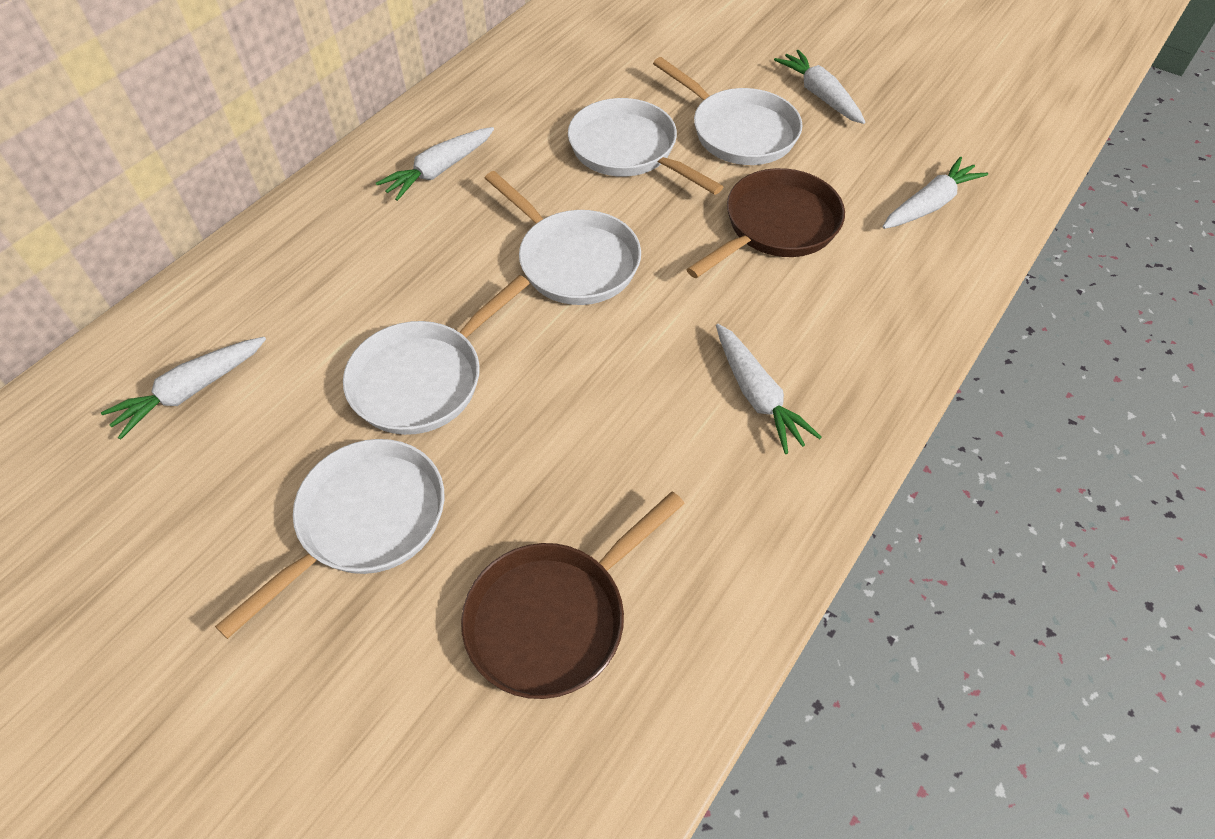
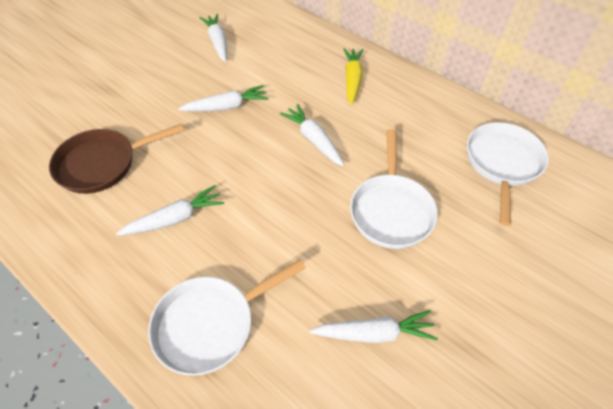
brown pan: 2 -> 1
white pan: 5 -> 3
yellow carrot: 0 -> 1

